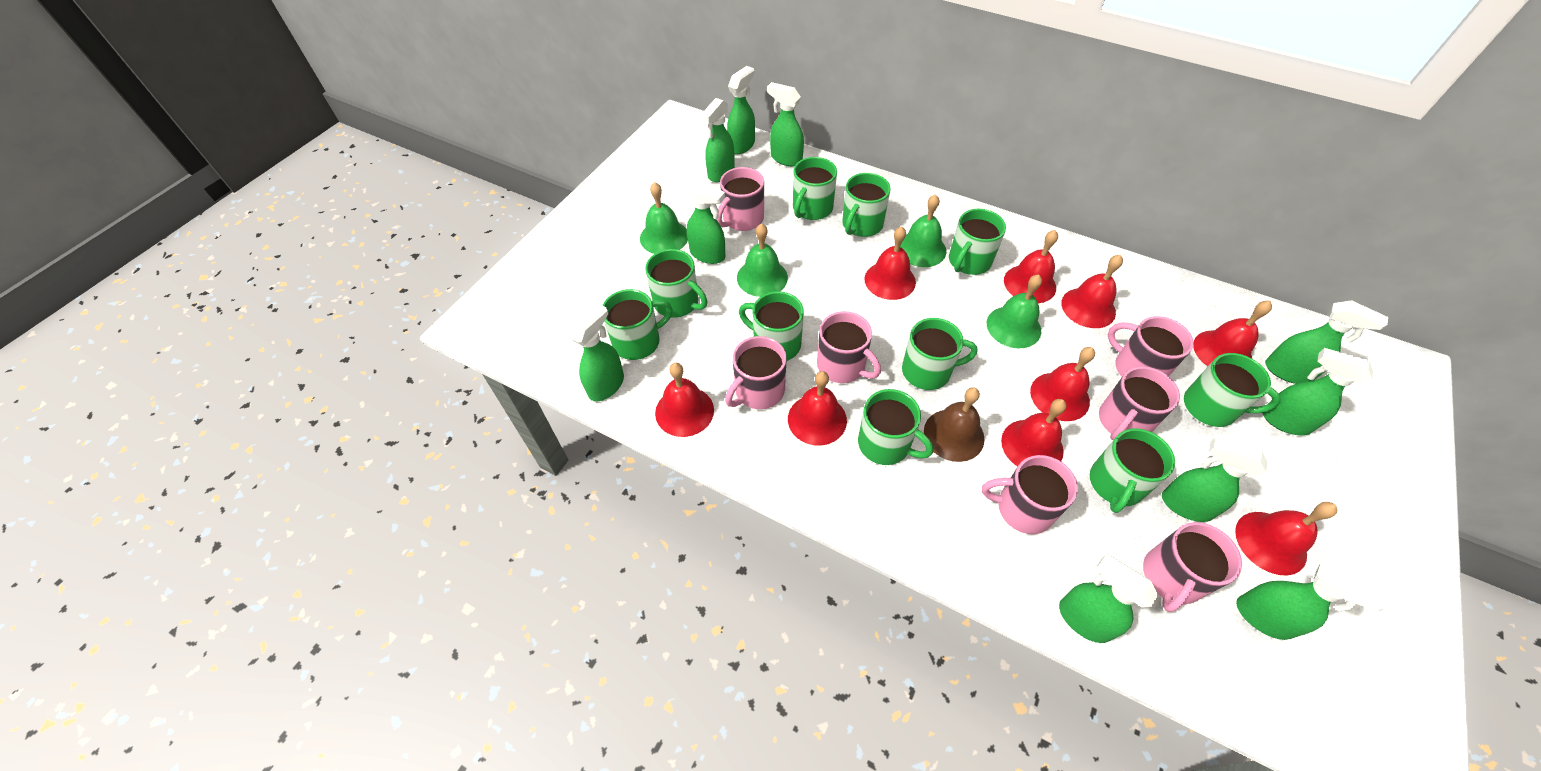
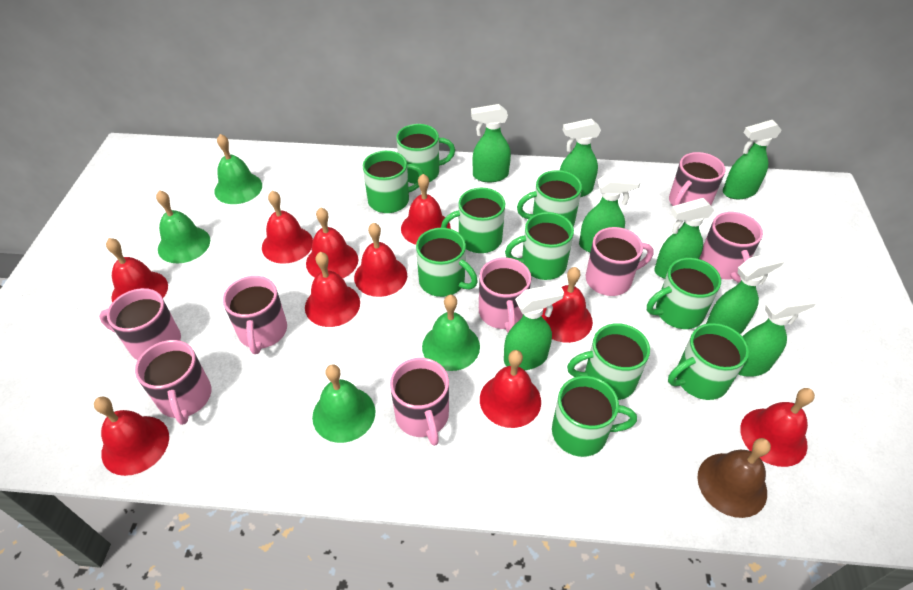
green spray bottle: 10 -> 8
pink mug: 7 -> 8
red bell: 9 -> 10

